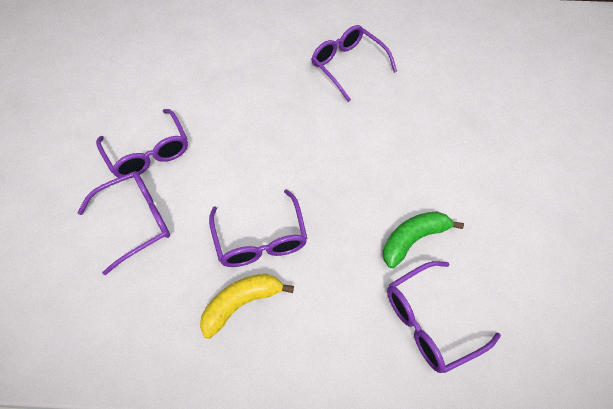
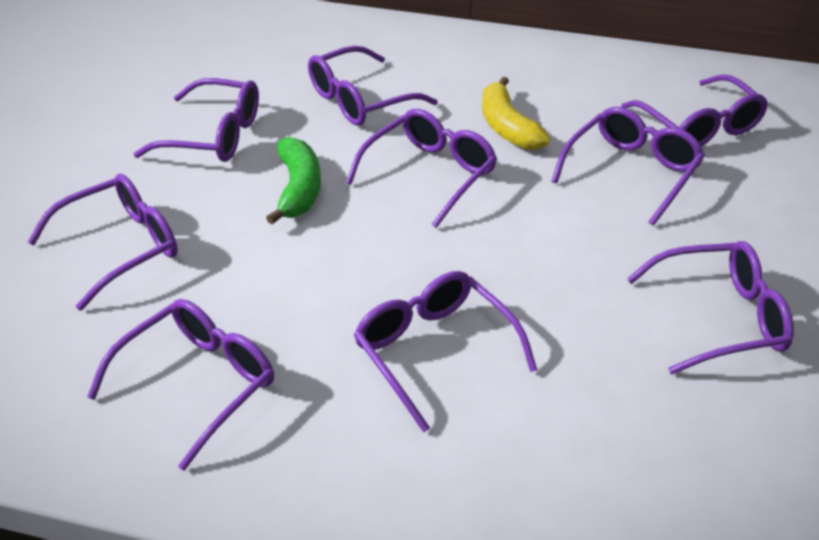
purple glasses: 5 -> 9

